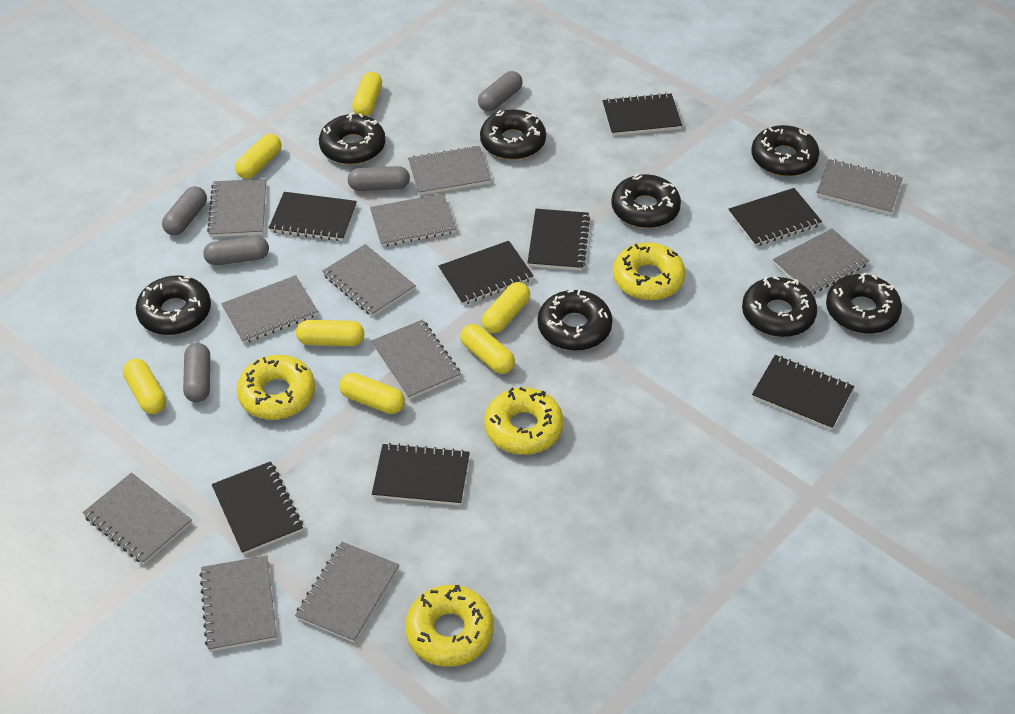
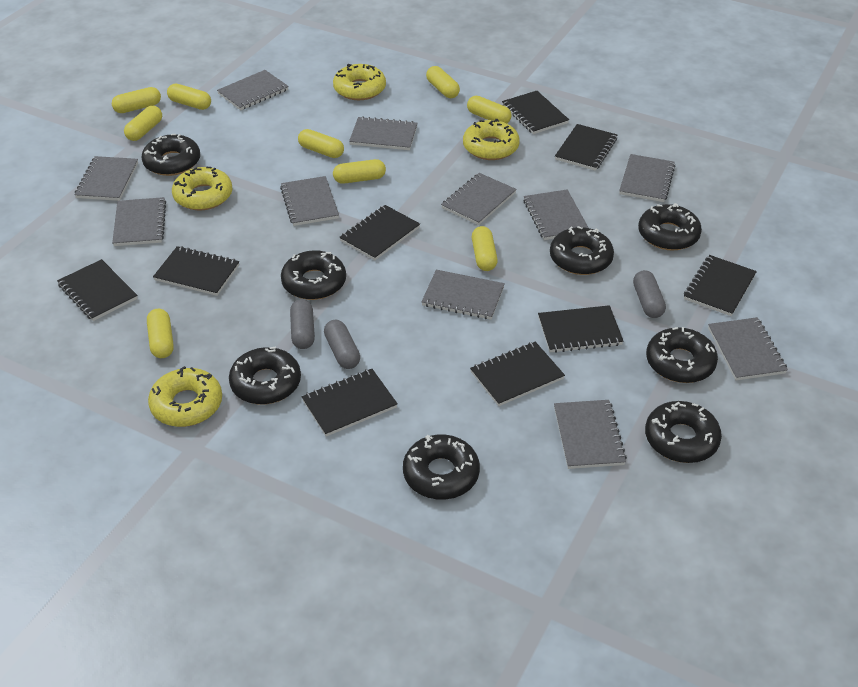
black notebook: 8 -> 9
grey capsule: 5 -> 3
yellow capsule: 7 -> 9

